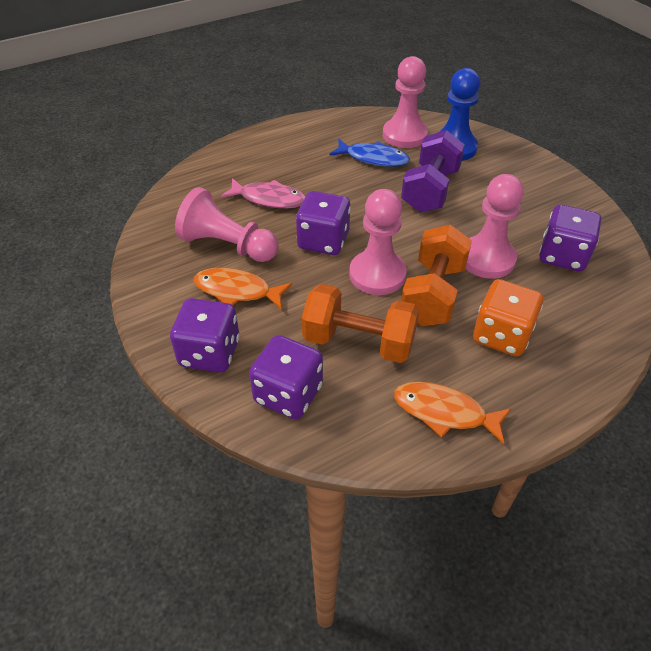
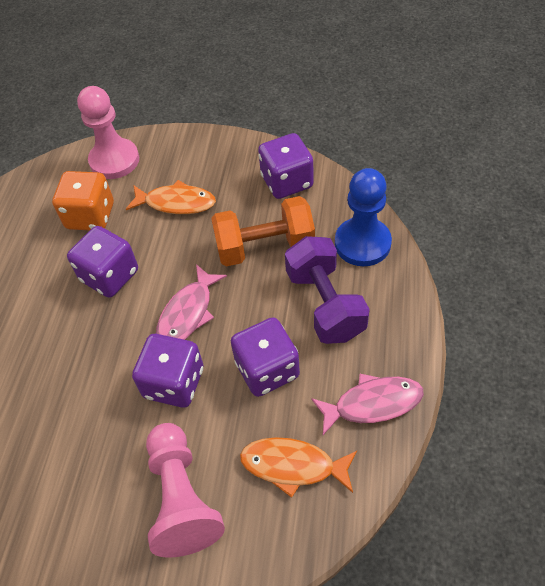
blue fish: 1 -> 0
orange dumbbell: 2 -> 1
pink fish: 1 -> 2
pink pawn: 4 -> 2

